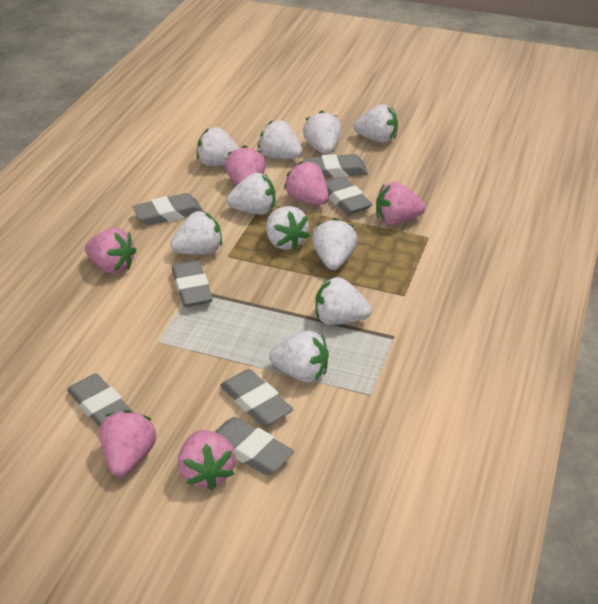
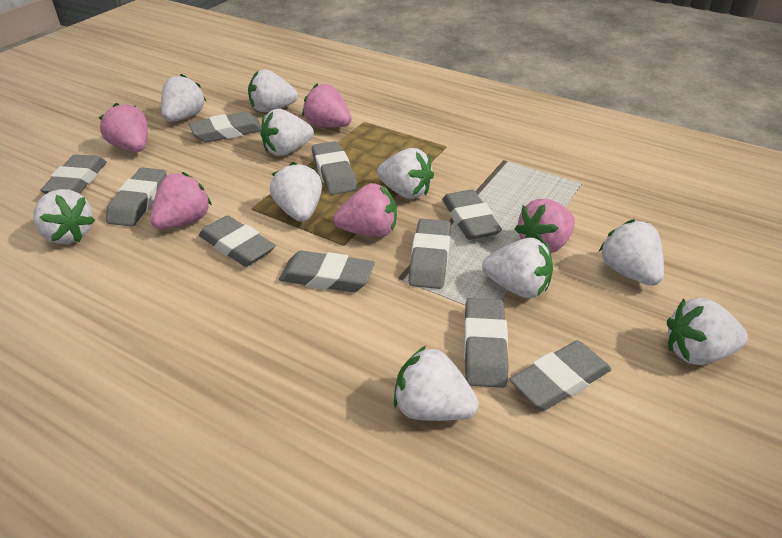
grey eraser: 7 -> 10
pink strawberry: 6 -> 5

